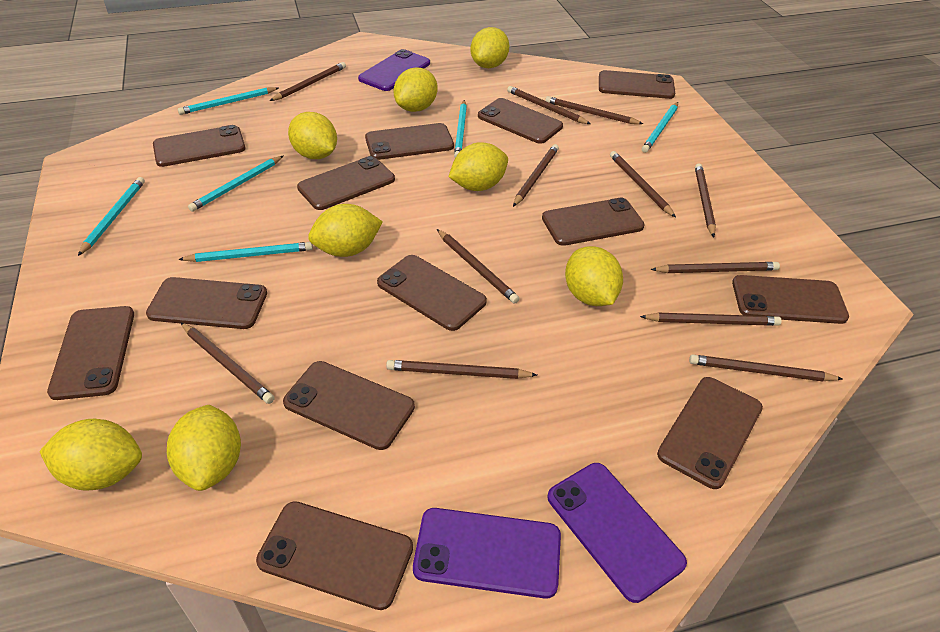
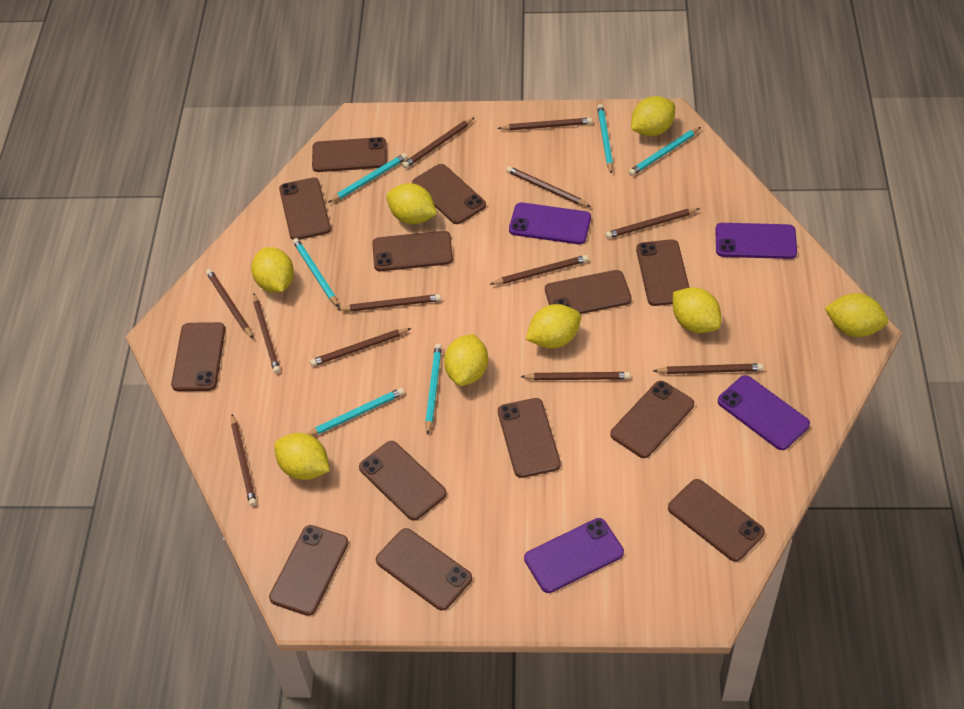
purple phone: 3 -> 4

